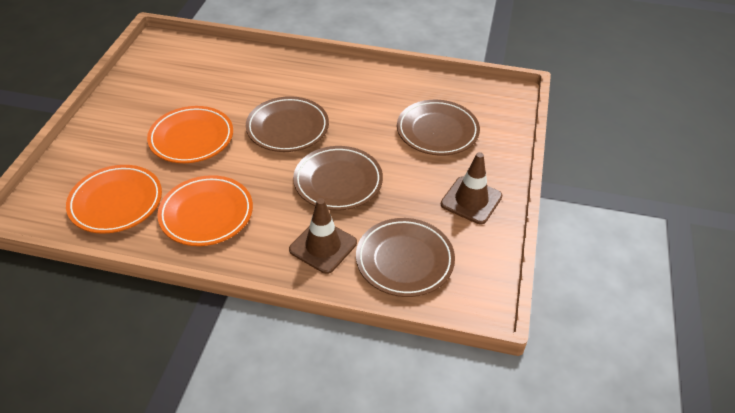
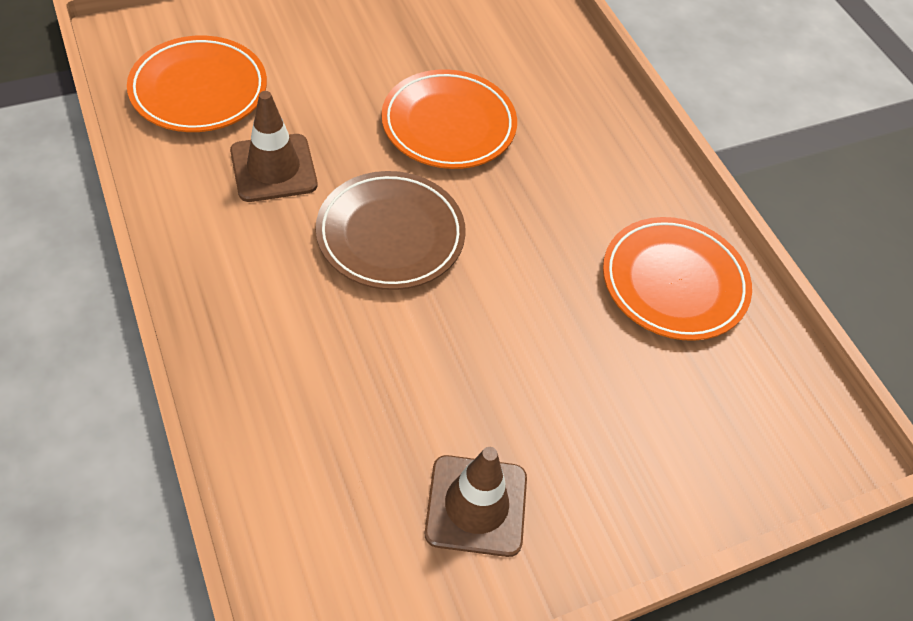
brown plate: 4 -> 1

